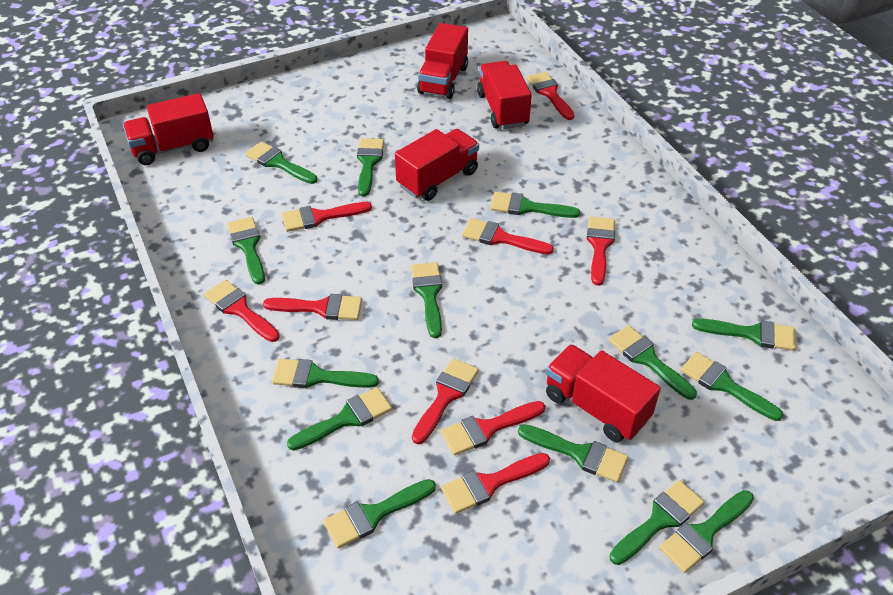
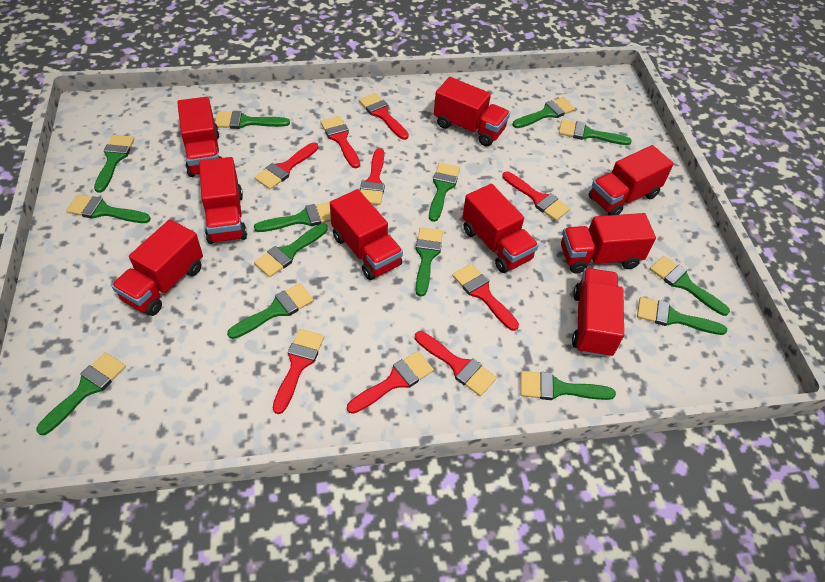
red truck: 5 -> 9

